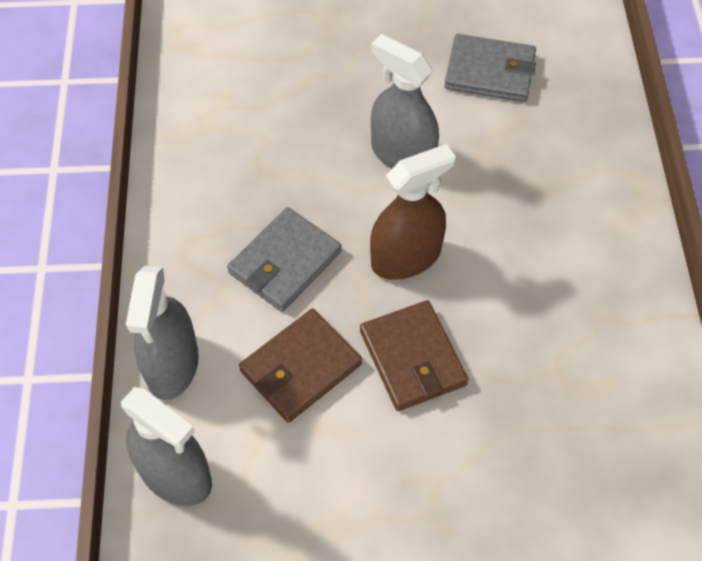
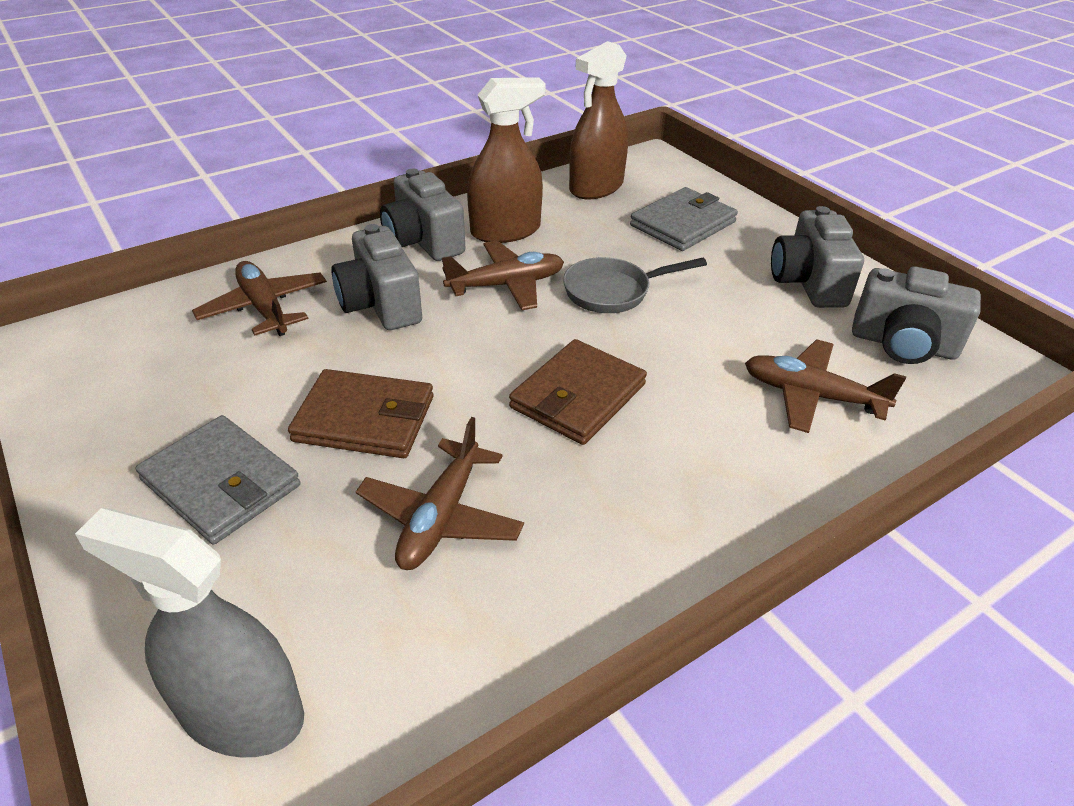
brown plane: 0 -> 4
brown spray bottle: 1 -> 2
grey camera: 0 -> 4
grey pan: 0 -> 1
grey spray bottle: 3 -> 1

